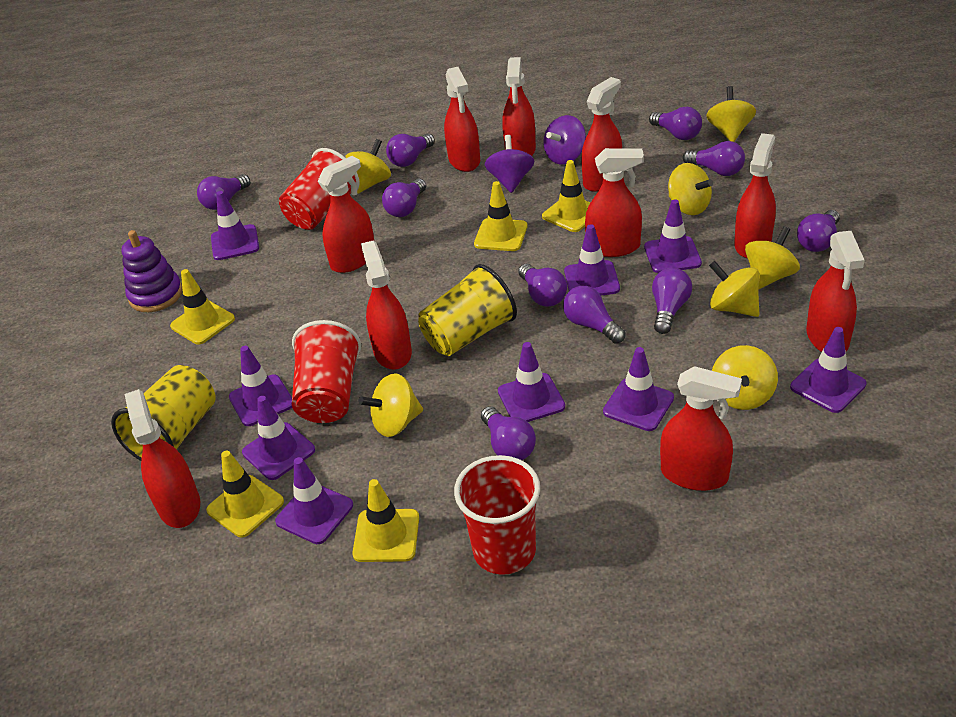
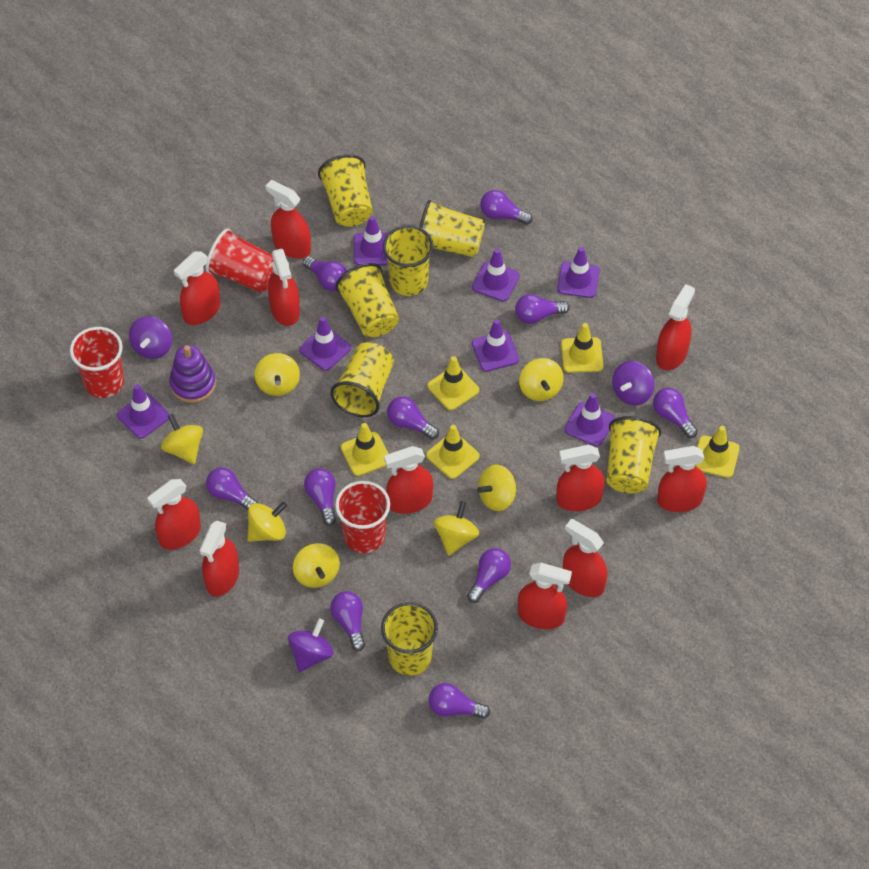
purple spinning top: 2 -> 3
purple traffic cone: 9 -> 7
red spray bottle: 10 -> 11
yellow cup: 2 -> 7

